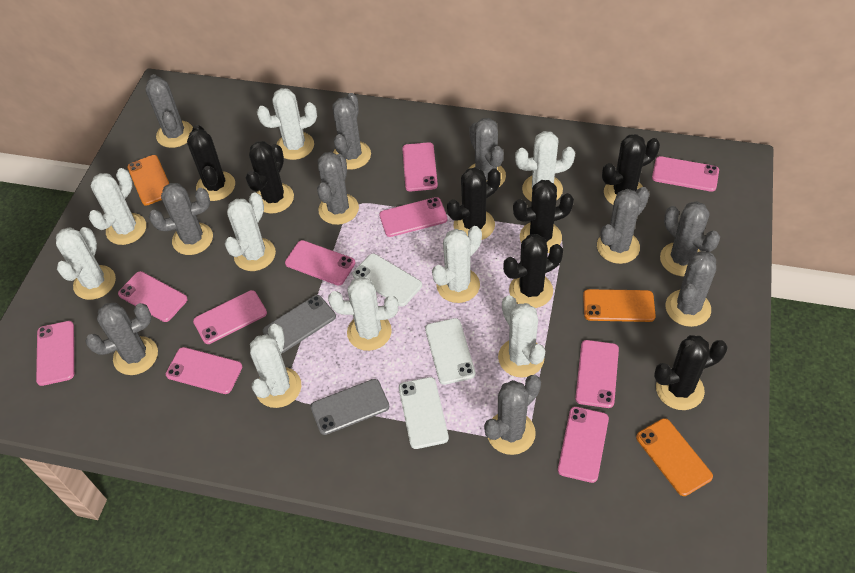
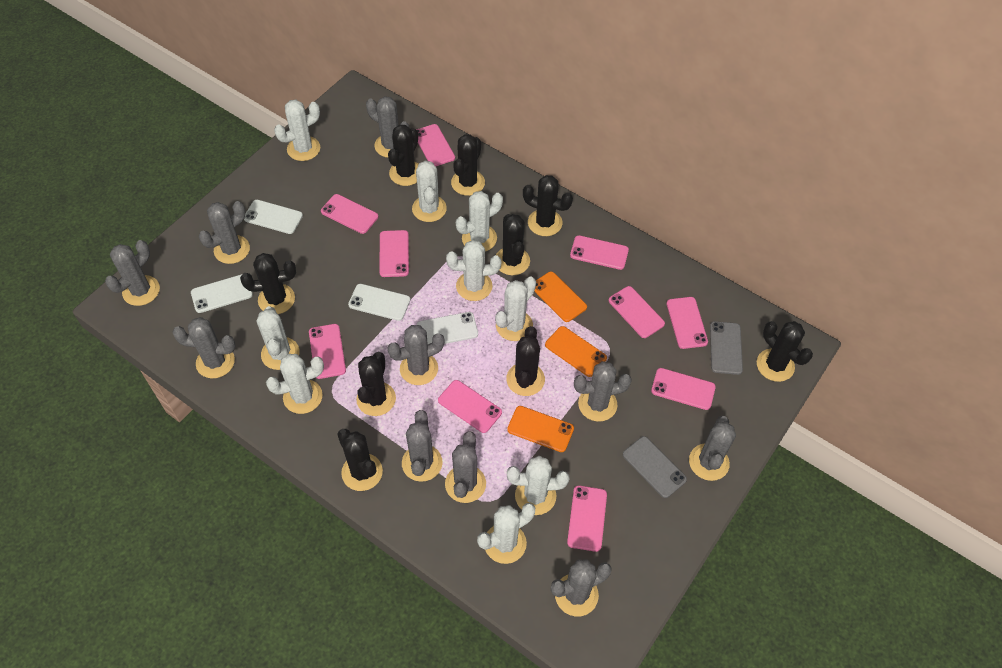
black cactus: 7 -> 9
white phone: 3 -> 4

